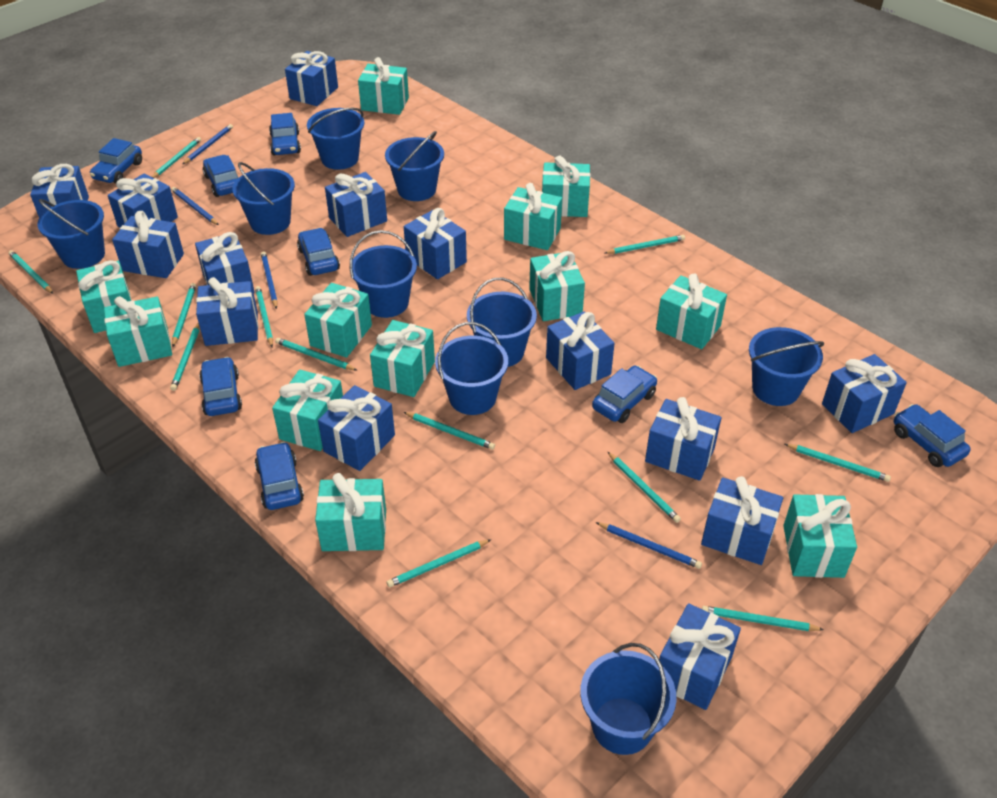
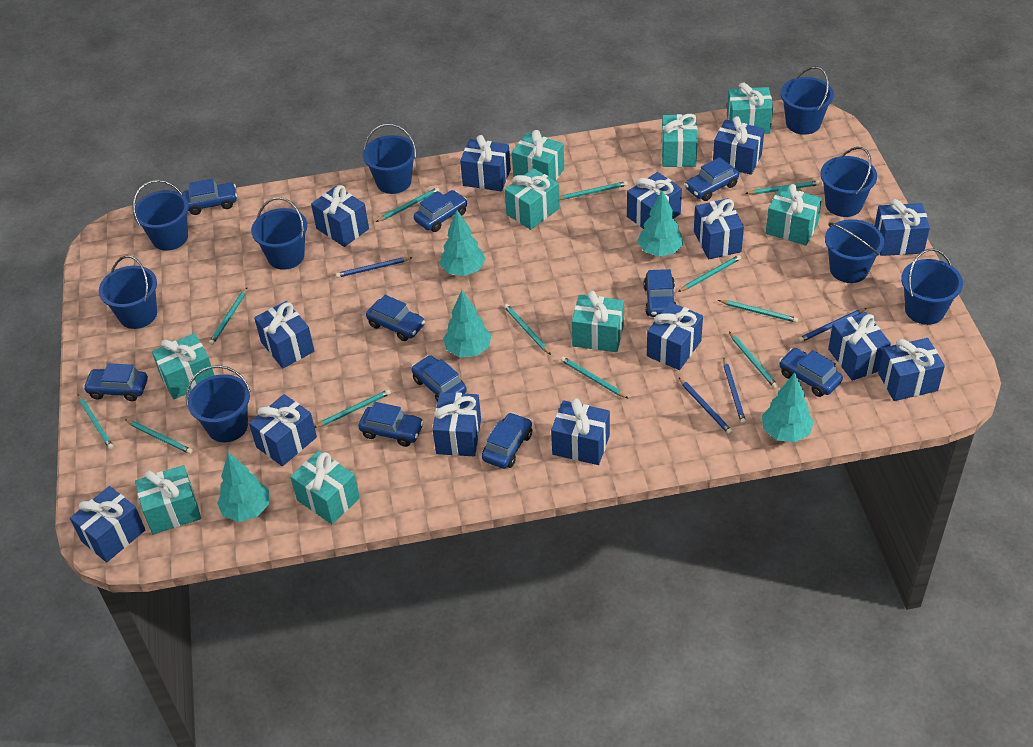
blue car: 8 -> 10
turquoise gift: 12 -> 9
turquoise tree: 0 -> 5

